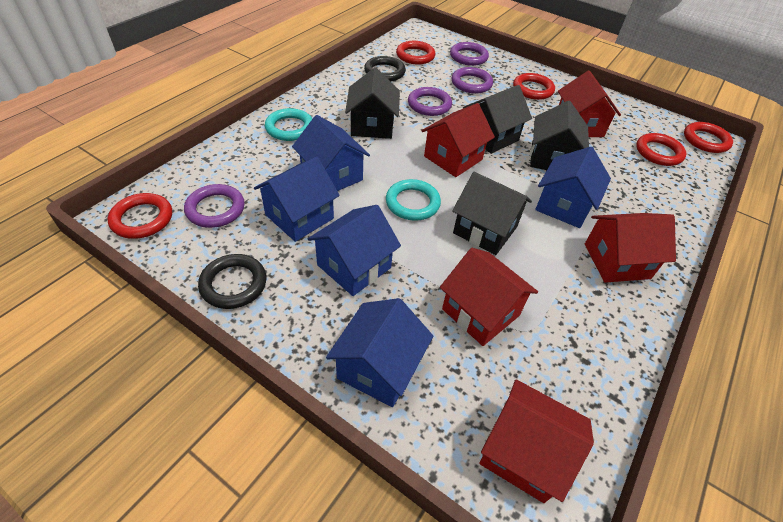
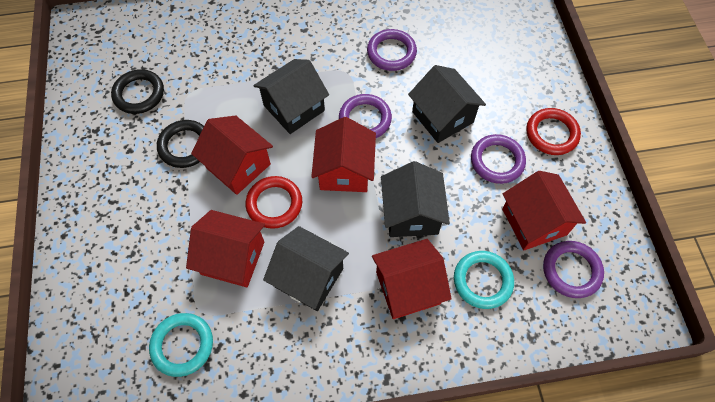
blue house: 5 -> 0
red ring: 5 -> 2

